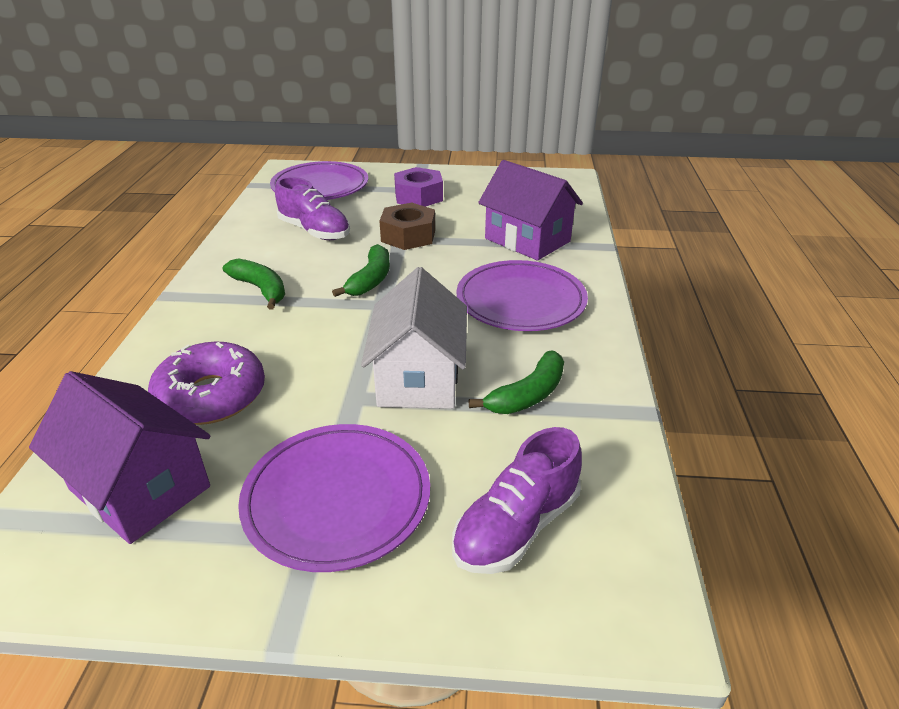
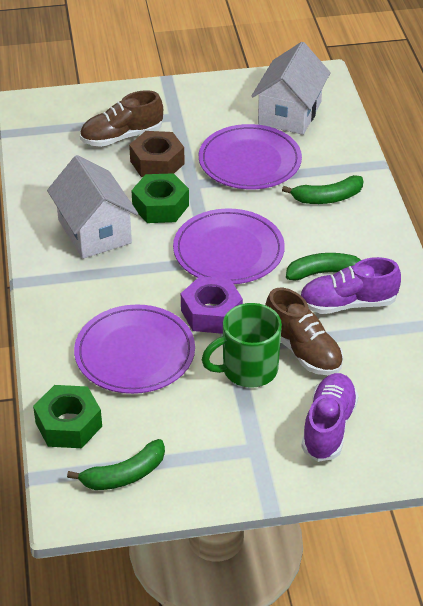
brown shoe: 0 -> 2
green mug: 0 -> 1
green nut: 0 -> 2
purple donut: 1 -> 0
purple house: 2 -> 0
white house: 1 -> 2

